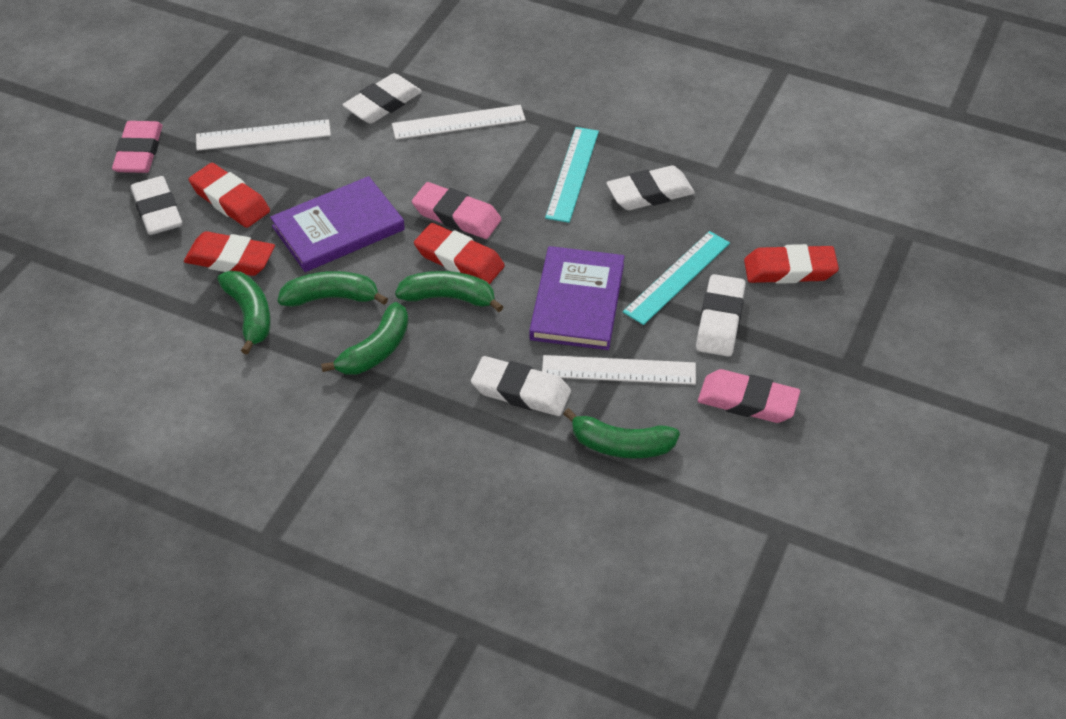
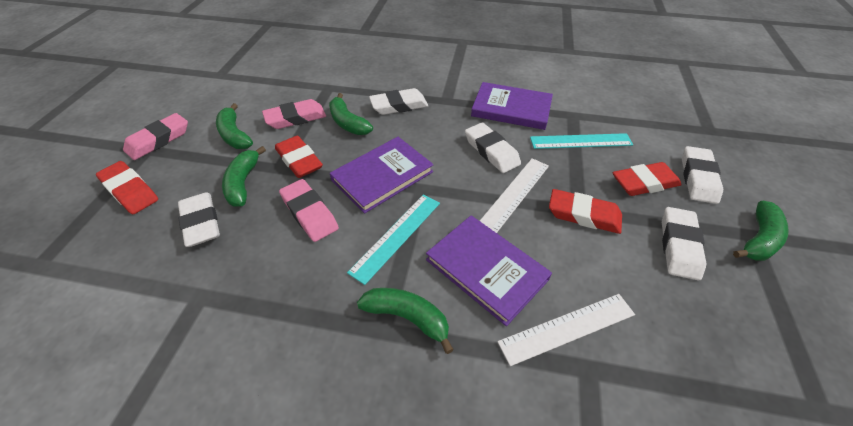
purple book: 2 -> 3
white ruler: 3 -> 2

